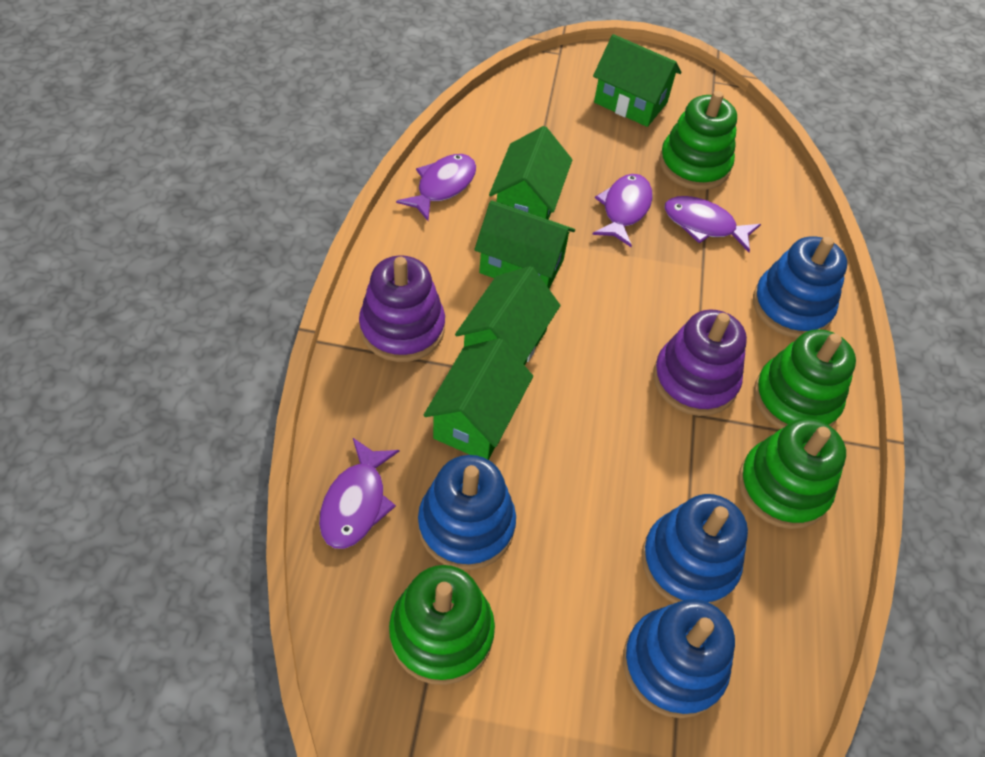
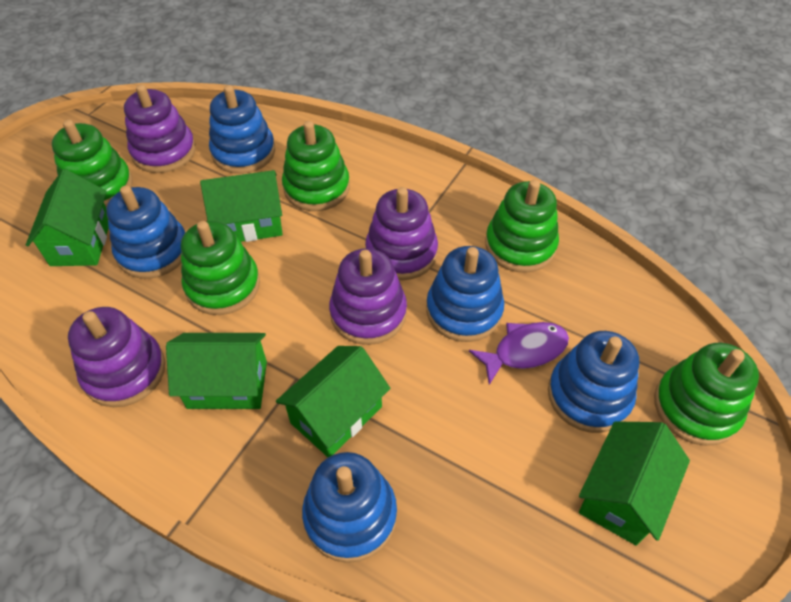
blue stacking toy: 4 -> 5
green stacking toy: 4 -> 5
purple fish: 4 -> 1
purple stacking toy: 2 -> 4

